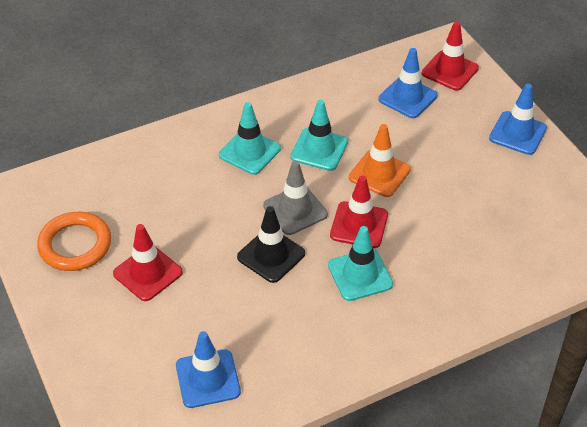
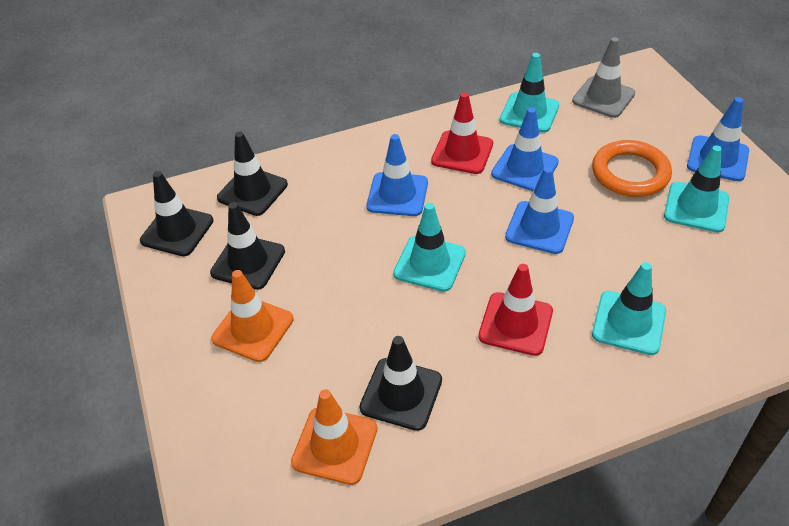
black traffic cone: 1 -> 4
blue traffic cone: 3 -> 4
orange traffic cone: 1 -> 2
red traffic cone: 3 -> 2
turquoise traffic cone: 3 -> 4

